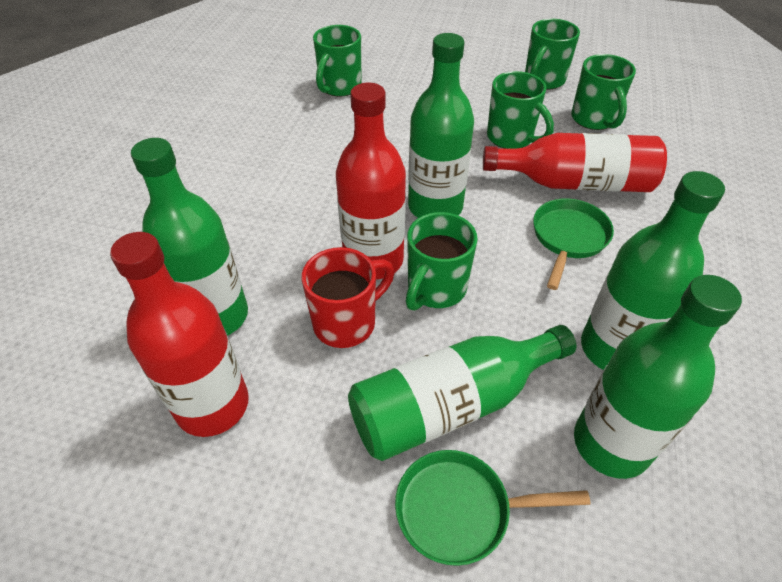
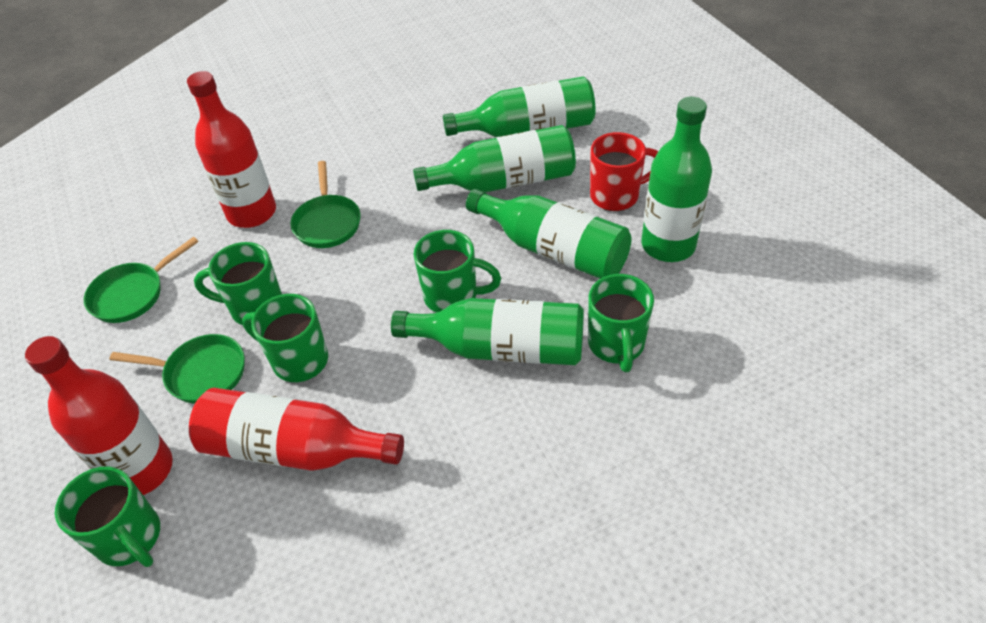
green pan: 2 -> 3

